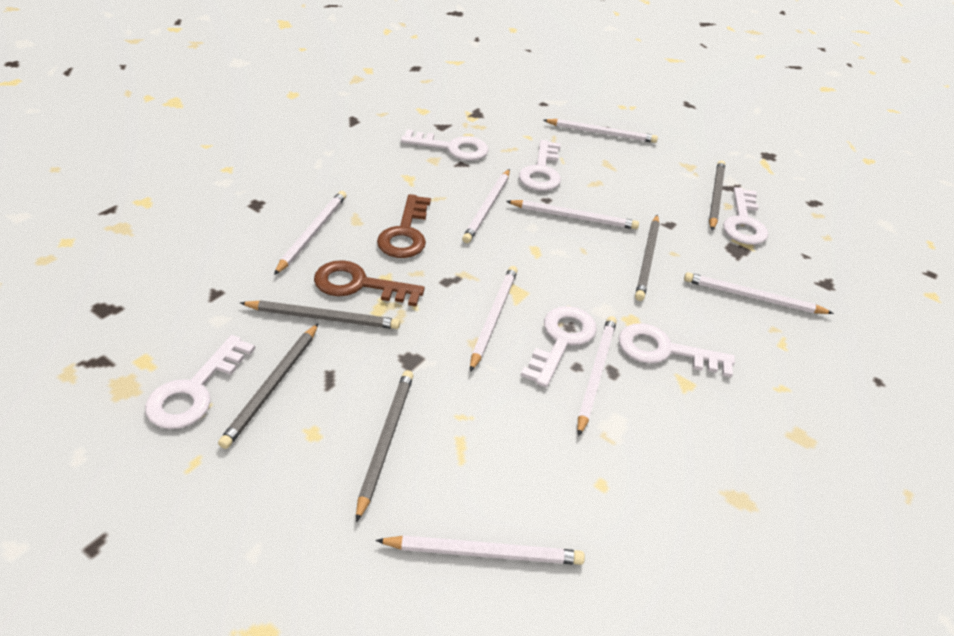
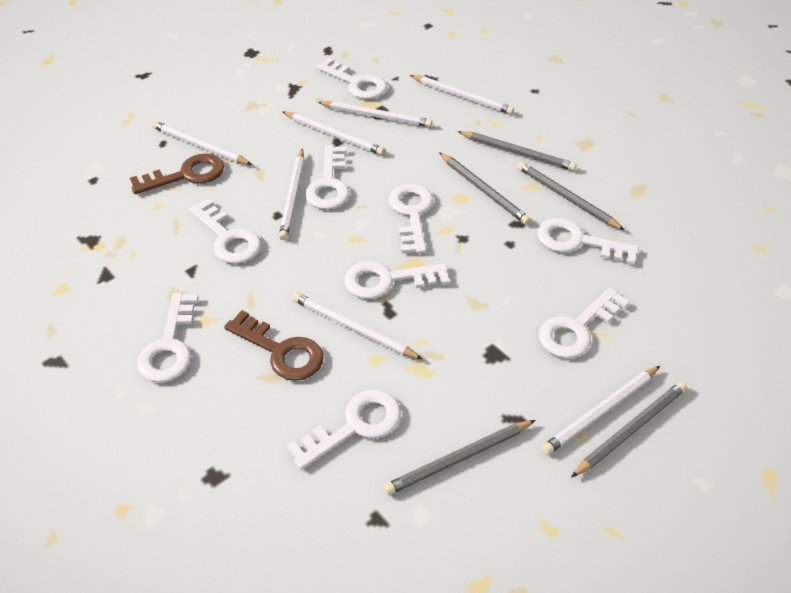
white key: 6 -> 9
white pencil: 8 -> 7

